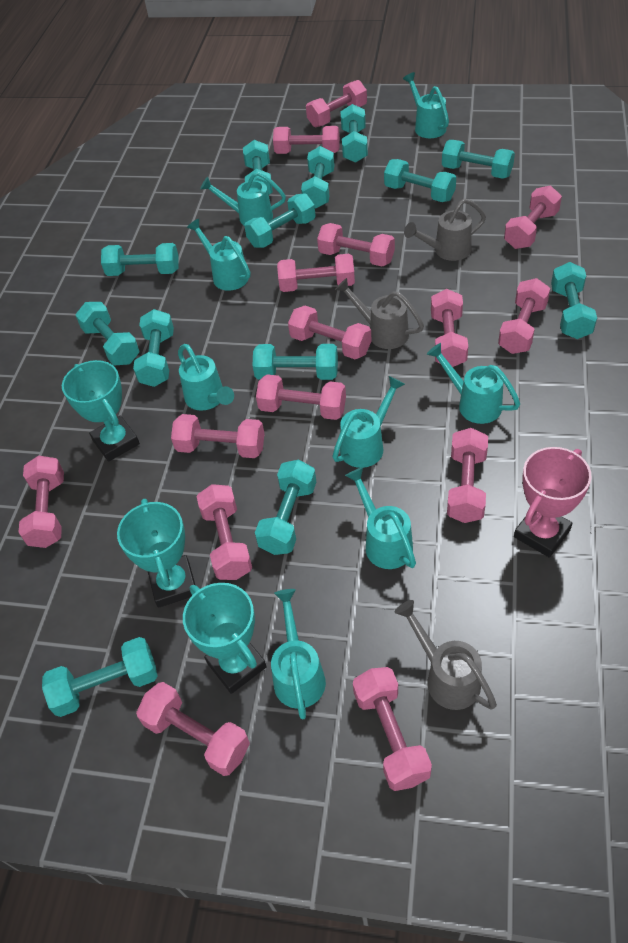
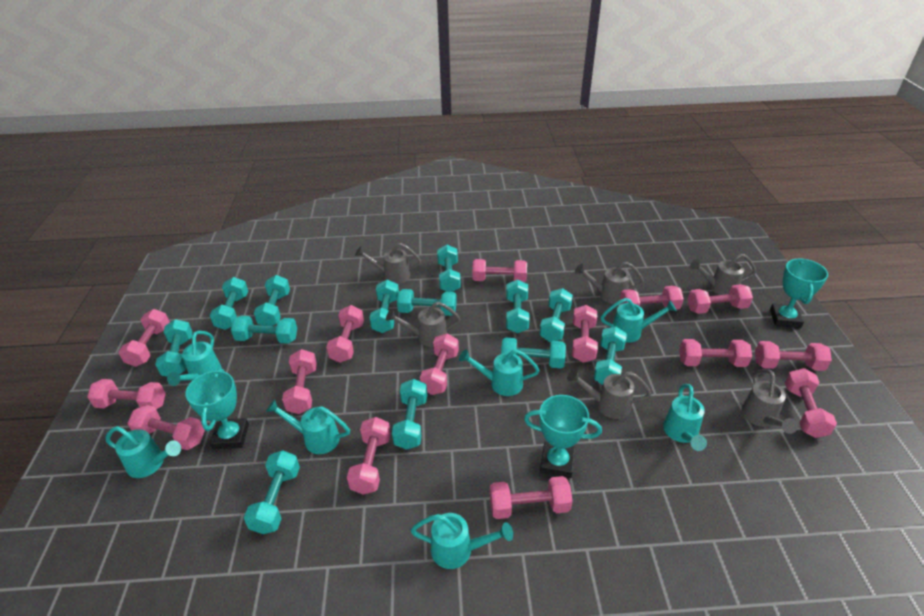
grey watering can: 3 -> 6
pink trophy: 1 -> 0
turquoise watering can: 8 -> 7

